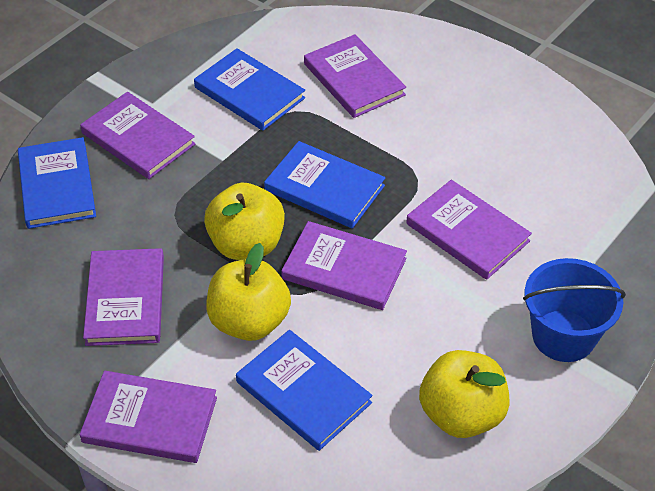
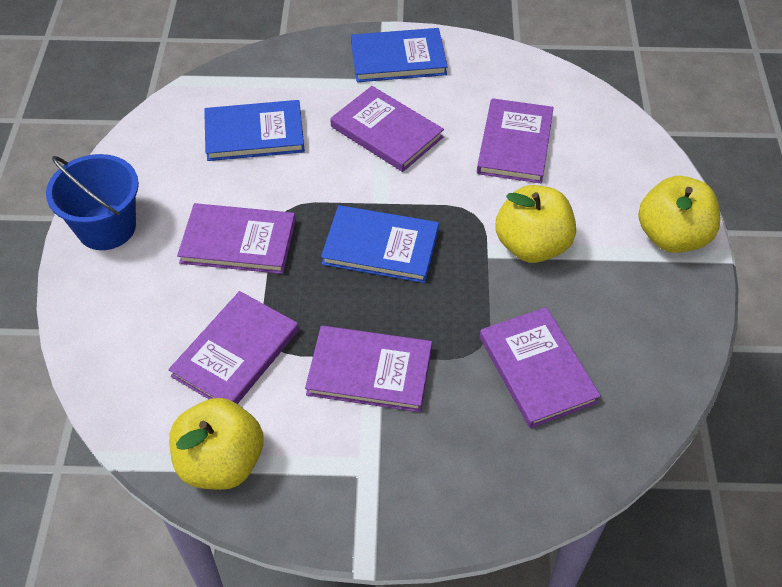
blue book: 4 -> 3

